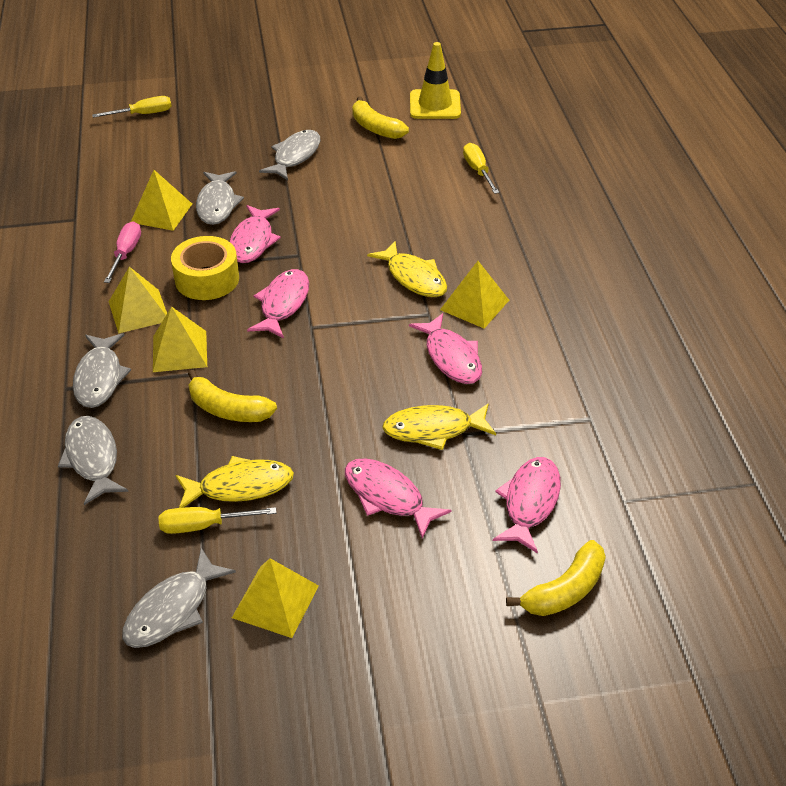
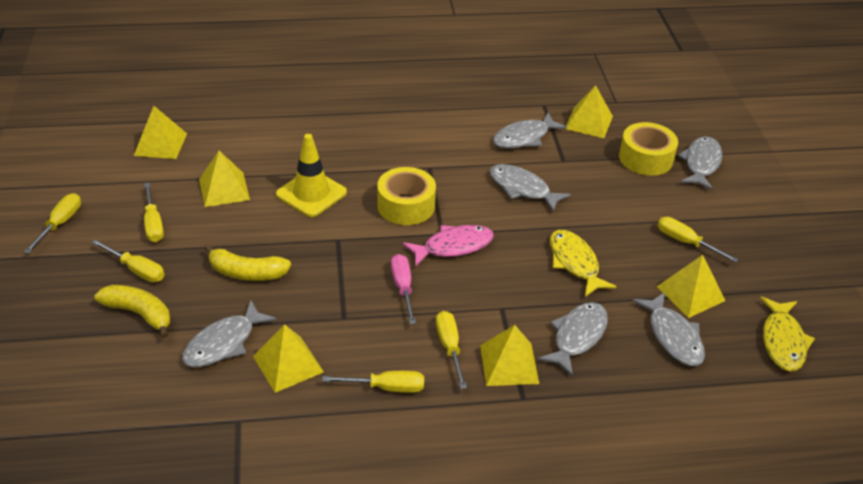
grey fish: 5 -> 6
pink fish: 5 -> 1
yellow banana: 3 -> 2
yellow fish: 3 -> 2
yellow pyramid: 5 -> 6
yellow screwdriver: 3 -> 6
yellow tape: 1 -> 2

